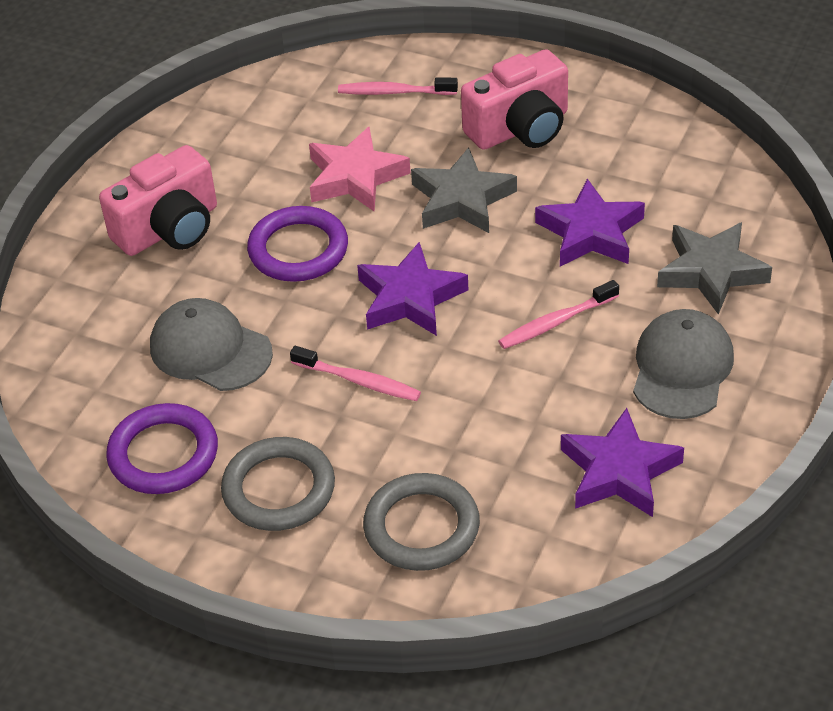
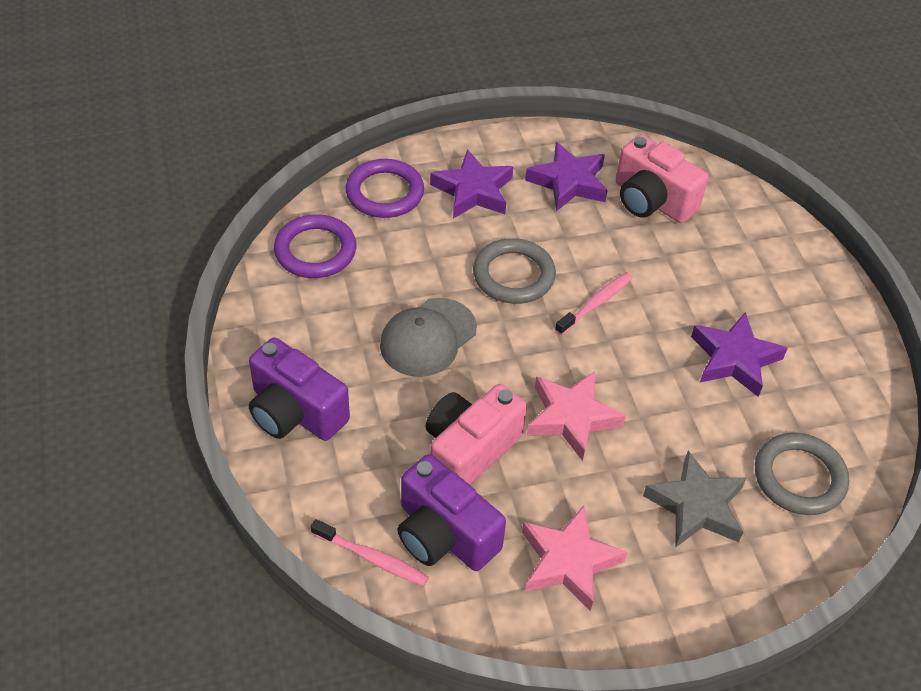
grey cap: 2 -> 1
grey star: 2 -> 1
pink star: 1 -> 2
pink toothbrush: 3 -> 2
purple camera: 0 -> 2

